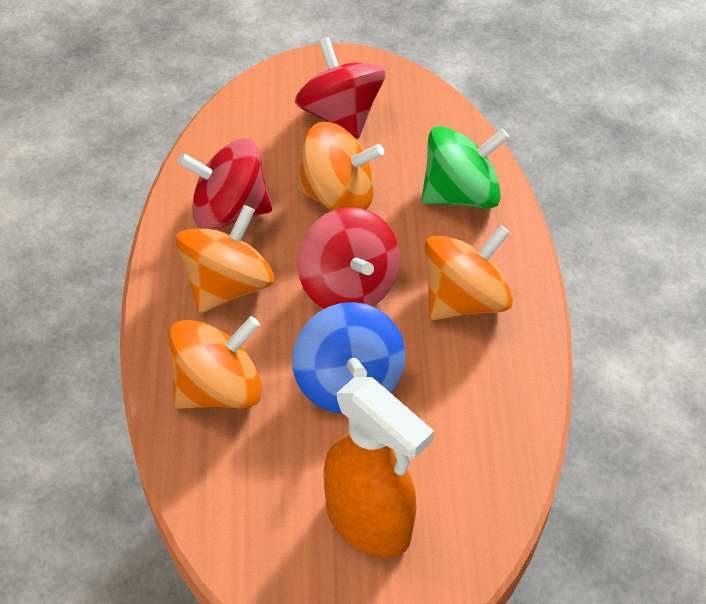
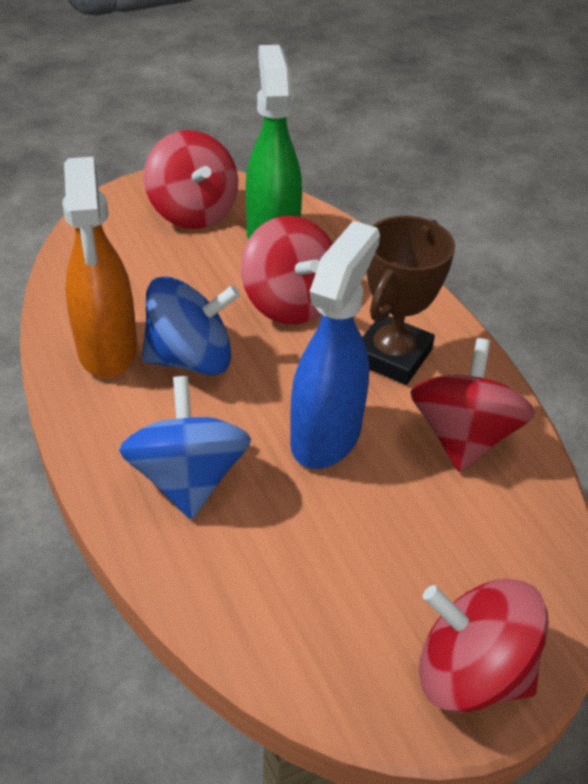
blue spinning top: 1 -> 2
blue spray bottle: 0 -> 1
brown trophy: 0 -> 1
green spinning top: 1 -> 0
green spray bottle: 0 -> 1
orange spinning top: 4 -> 0
red spinning top: 3 -> 4

